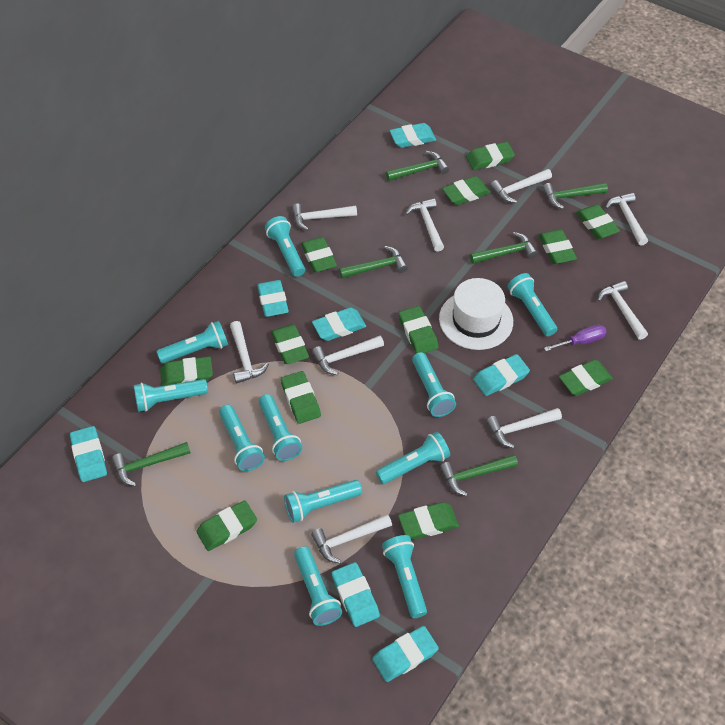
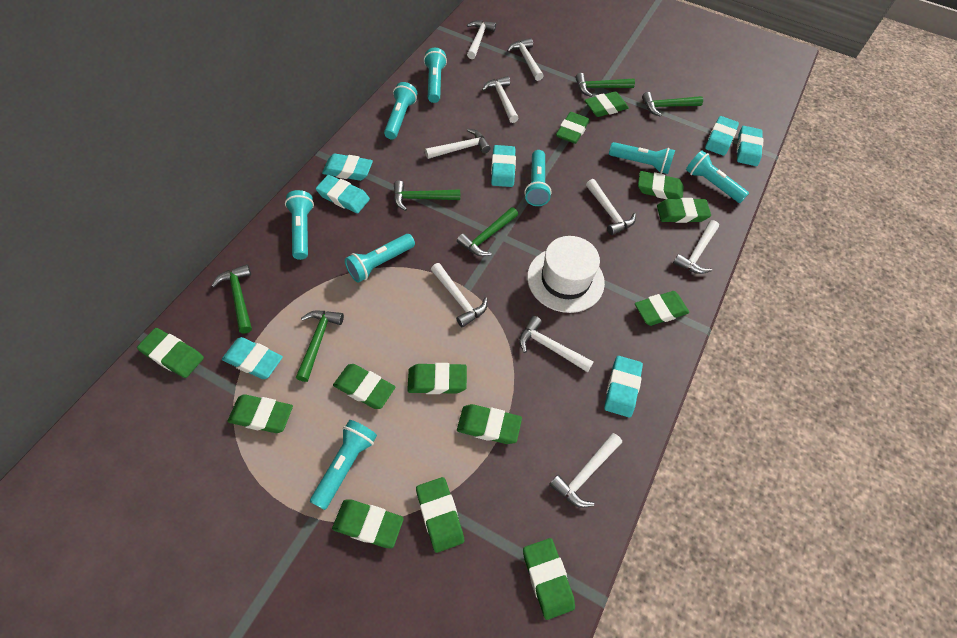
green eraser: 12 -> 13
purple screwdriver: 1 -> 0
turquoise flashlight: 11 -> 8

